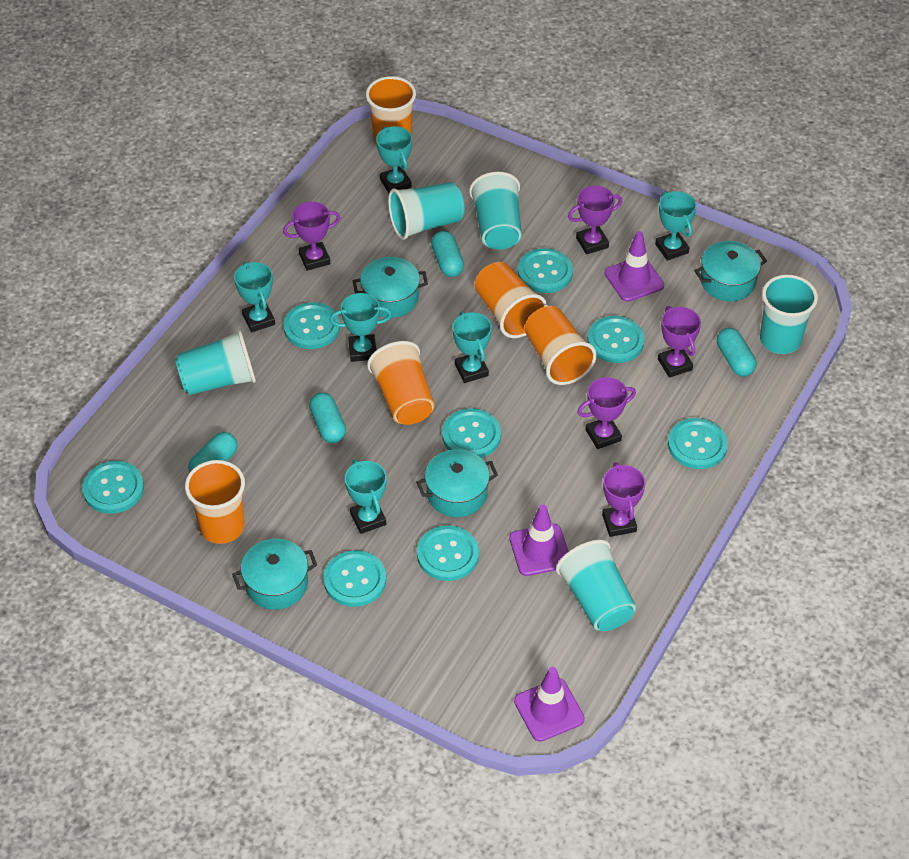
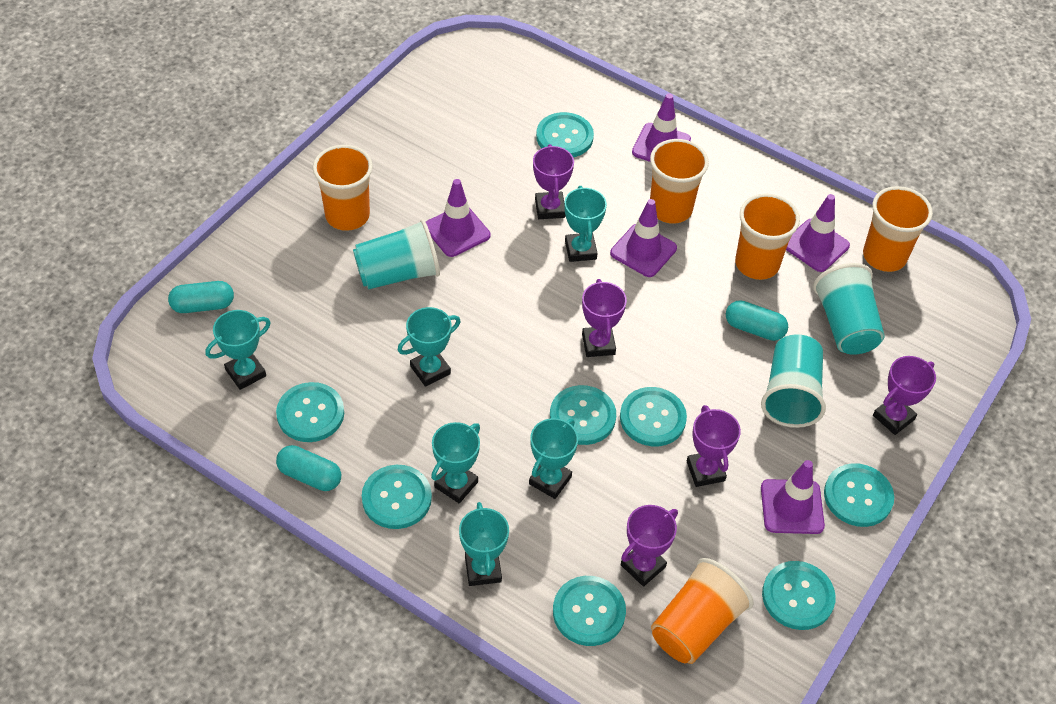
purple traffic cone: 3 -> 5
turquoise capsule: 4 -> 3
turquoise cup: 5 -> 3
turquoise pot: 4 -> 0

